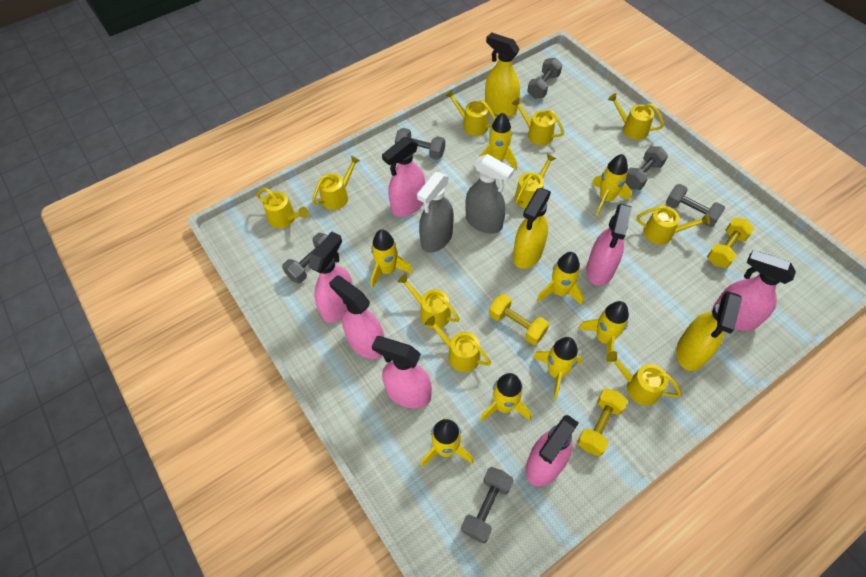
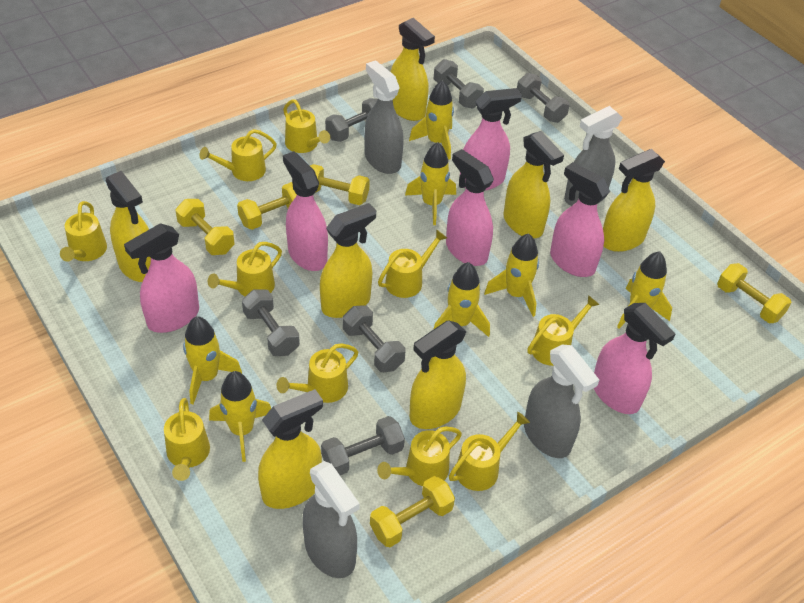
grey spray bottle: 2 -> 4
pink spray bottle: 7 -> 6
yellow dumbbell: 3 -> 5
yellow rocket: 8 -> 7
yellow spray bottle: 3 -> 7

